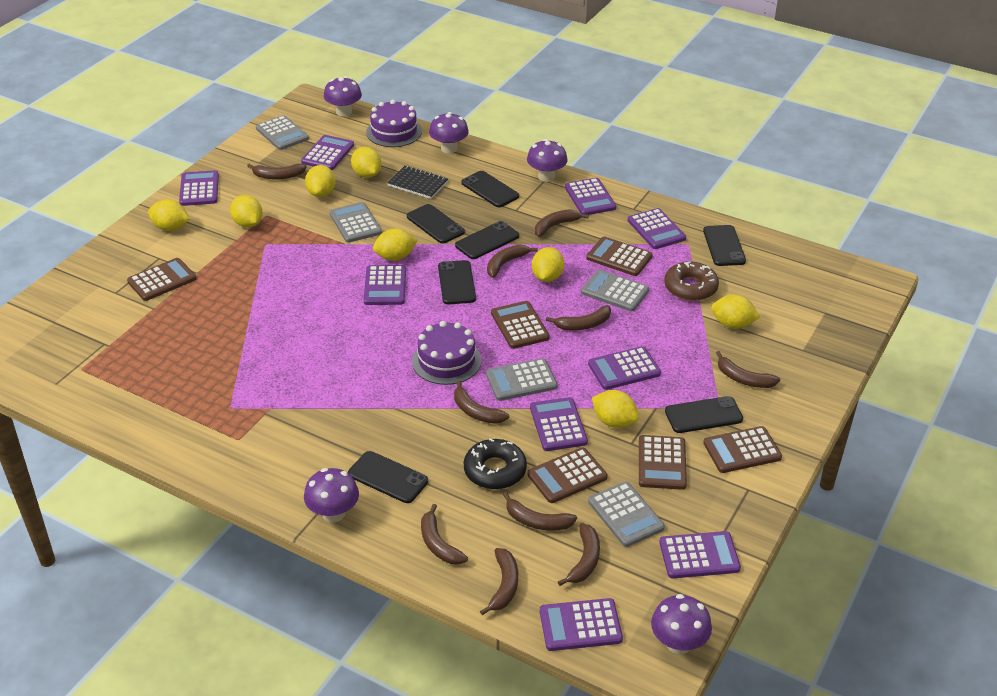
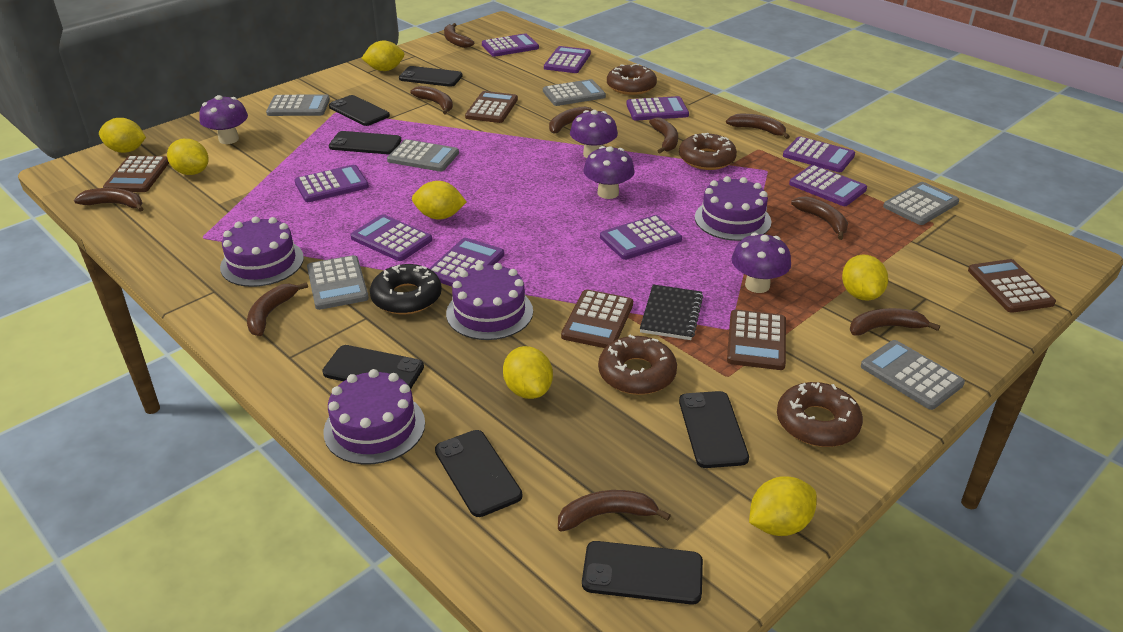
brown calculator: 6 -> 5
brown donut: 1 -> 4
grey calculator: 5 -> 6
purple cake: 2 -> 4
purple mushroom: 5 -> 4
yellow lemon: 8 -> 7

